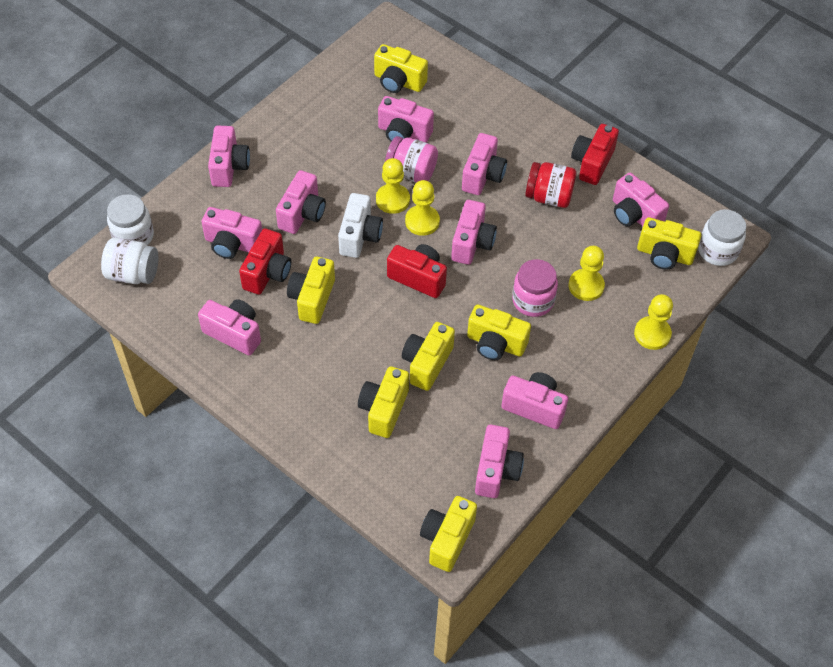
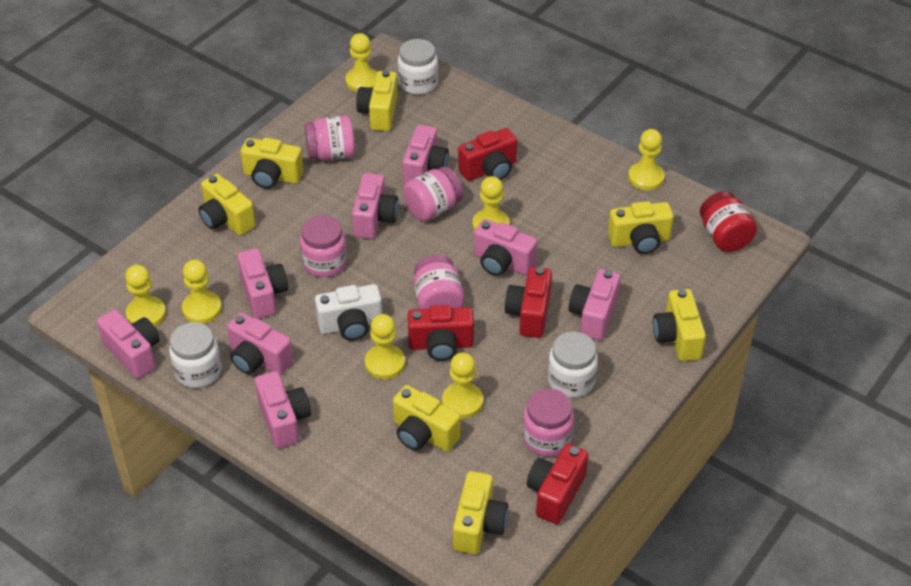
pink camera: 10 -> 8
pink jar: 2 -> 5
red camera: 3 -> 4
yellow pawn: 4 -> 7

